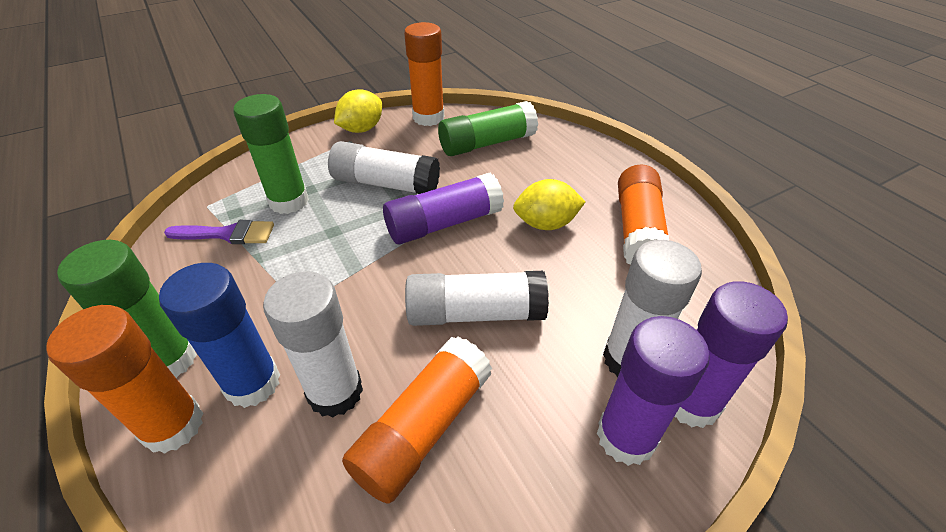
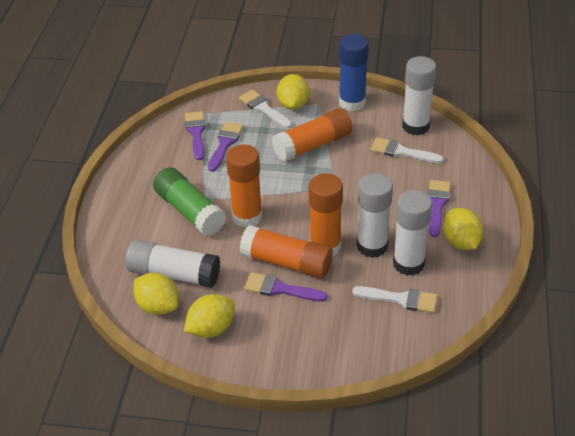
green glue stick: 3 -> 1
purple brush: 1 -> 4
purple glue stick: 3 -> 0
white brush: 0 -> 3
yellow lemon: 2 -> 4

